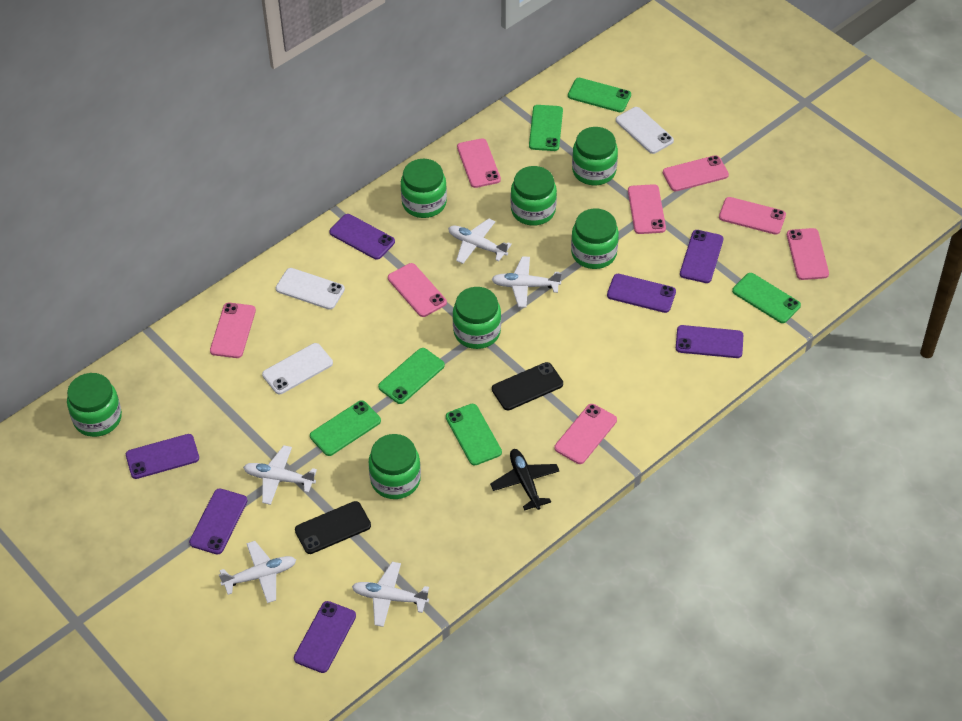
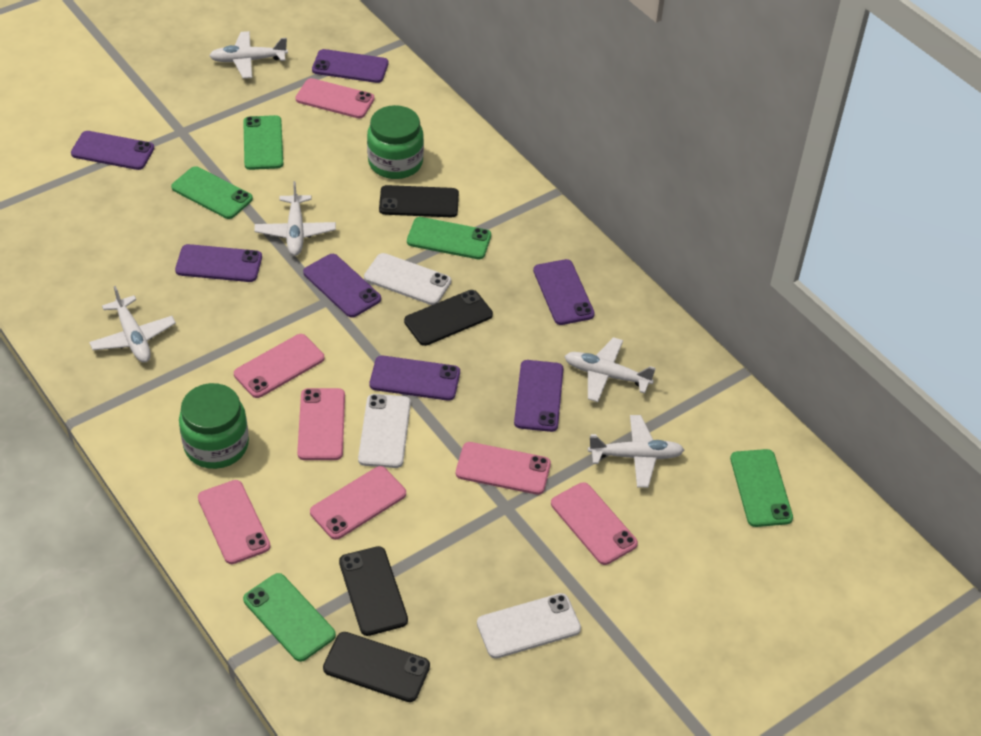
black phone: 2 -> 4
black plane: 1 -> 0
green jar: 7 -> 2
green phone: 6 -> 5
pink phone: 8 -> 7

